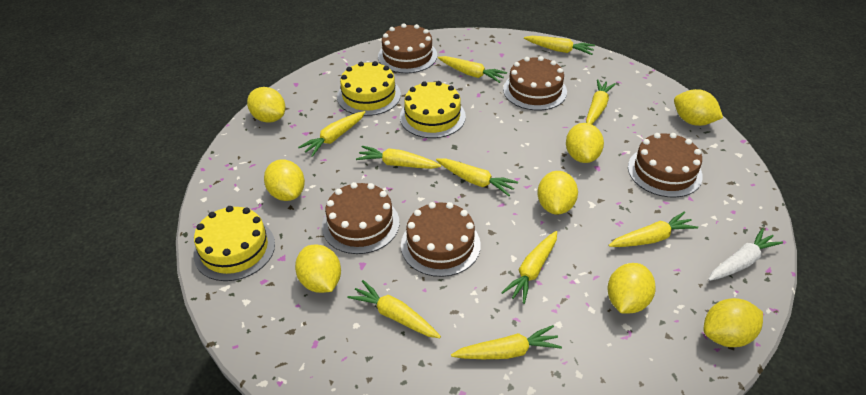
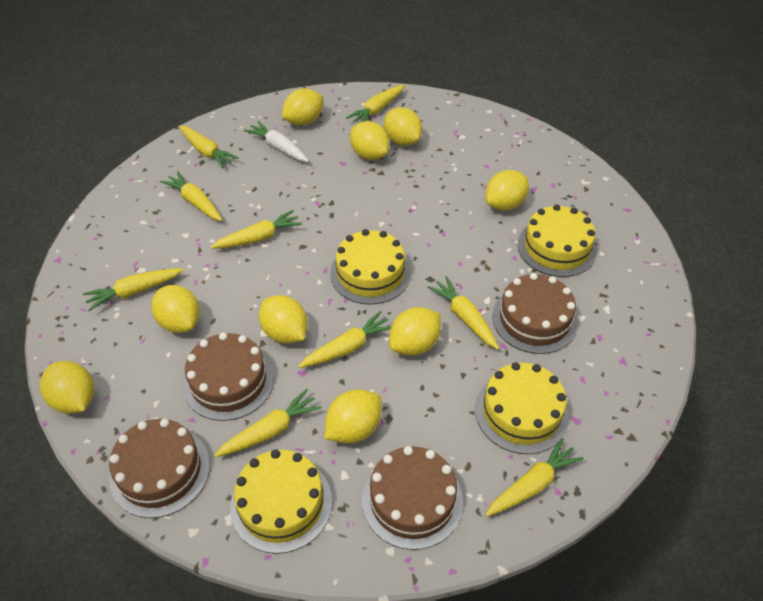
brown cake: 5 -> 4
yellow cake: 3 -> 4
yellow carrot: 10 -> 9
yellow lemon: 8 -> 9

